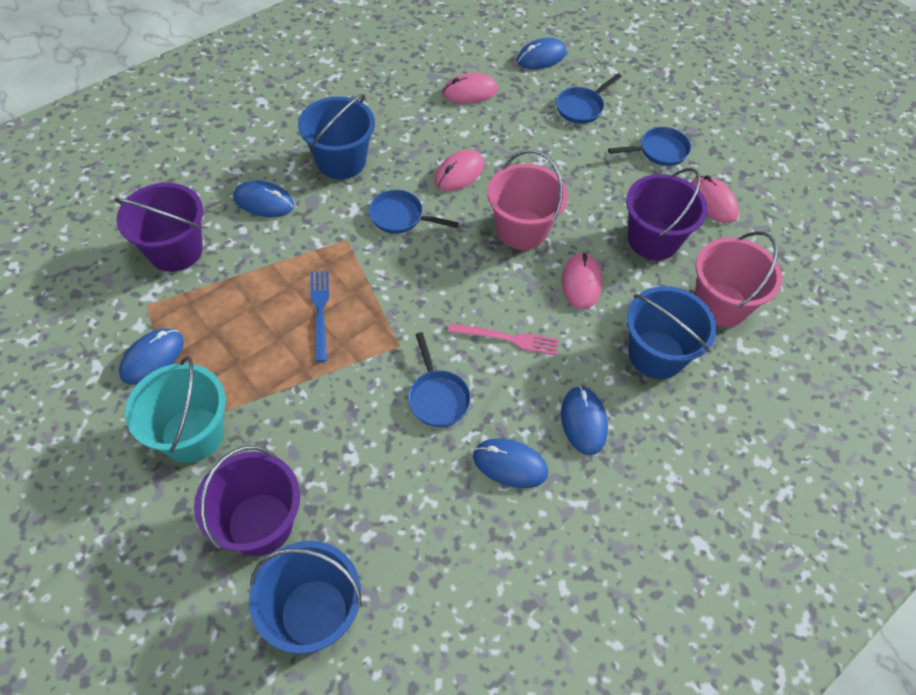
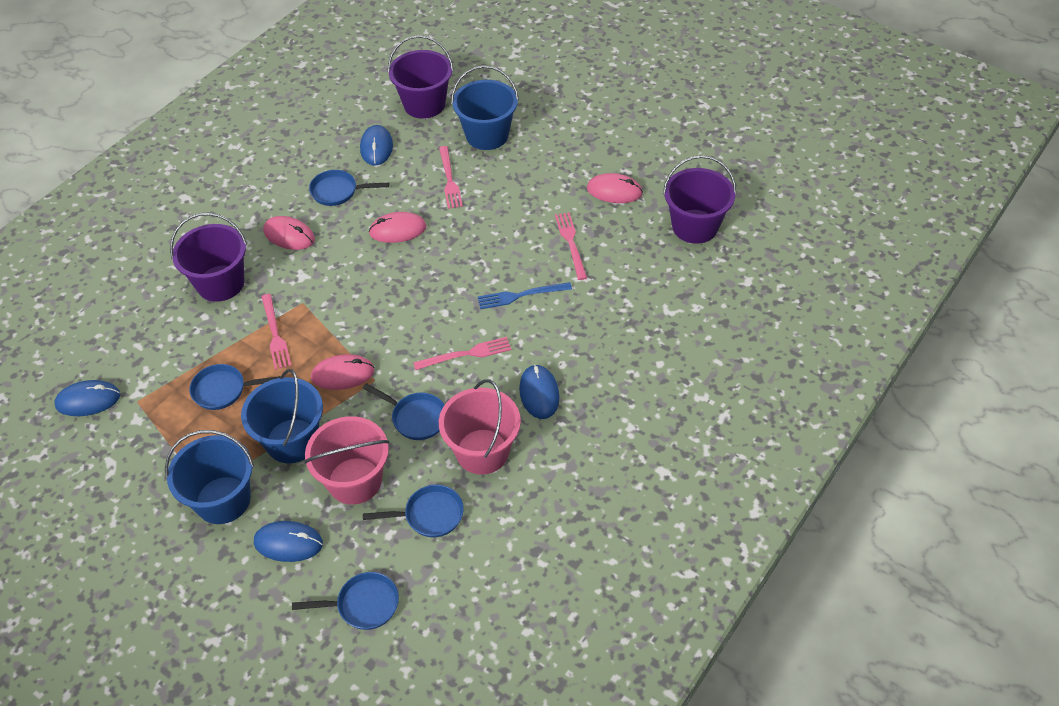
blue mouse: 5 -> 4
blue pan: 4 -> 5
pink fork: 1 -> 4
turquoise bucket: 1 -> 0

